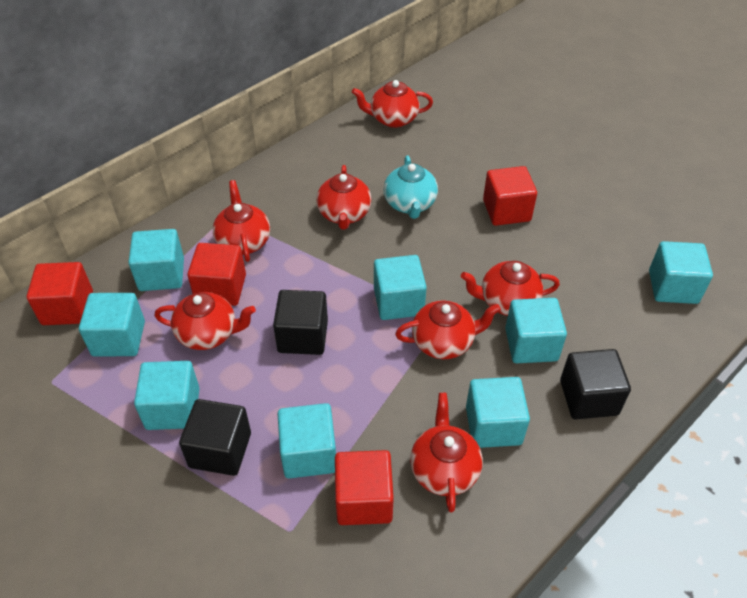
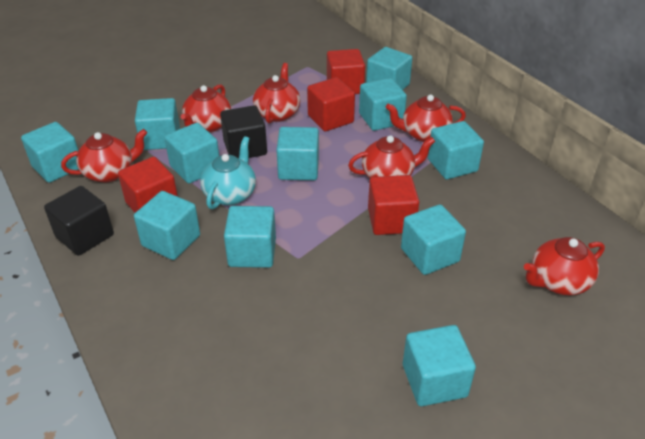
black cube: 3 -> 2
red teapot: 7 -> 6
turquoise cube: 8 -> 11

